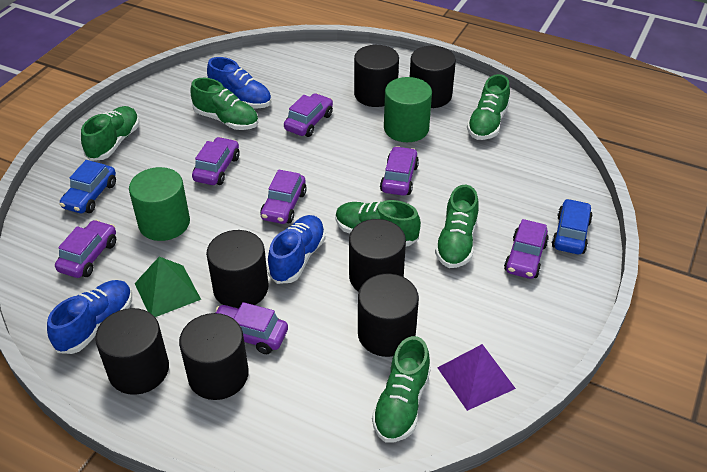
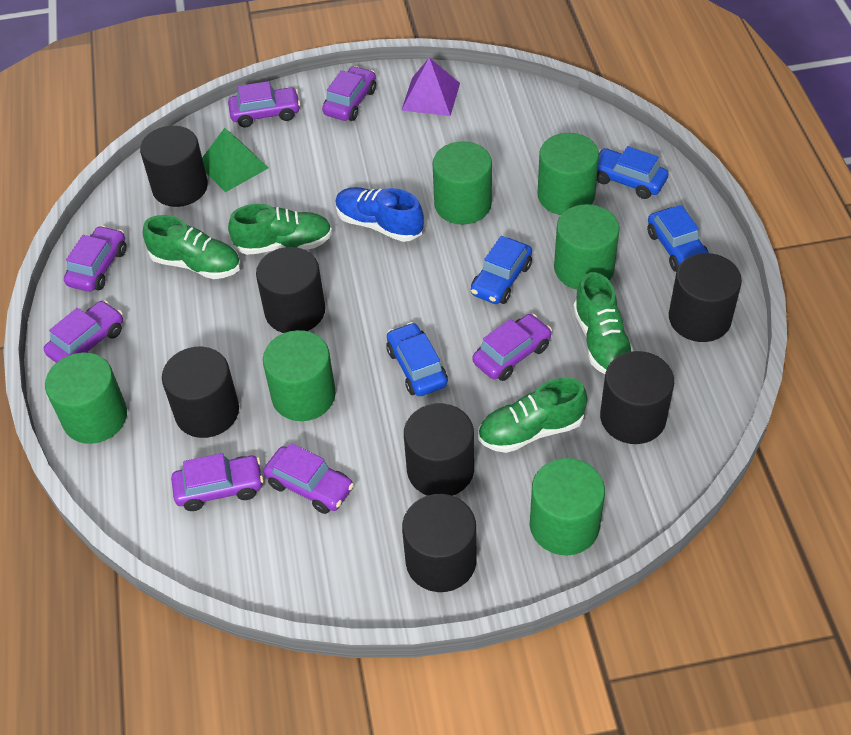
blue car: 2 -> 4
blue shoe: 3 -> 1
green cylinder: 2 -> 6
green shoe: 6 -> 4

